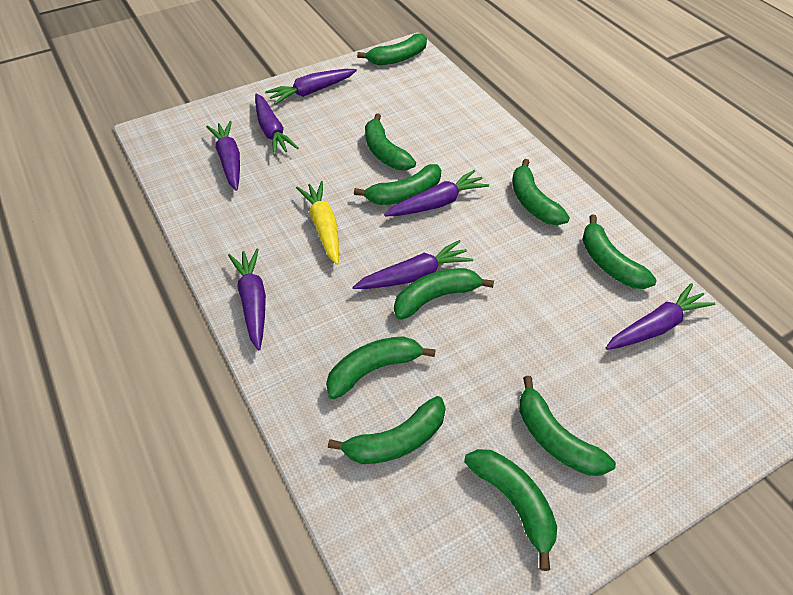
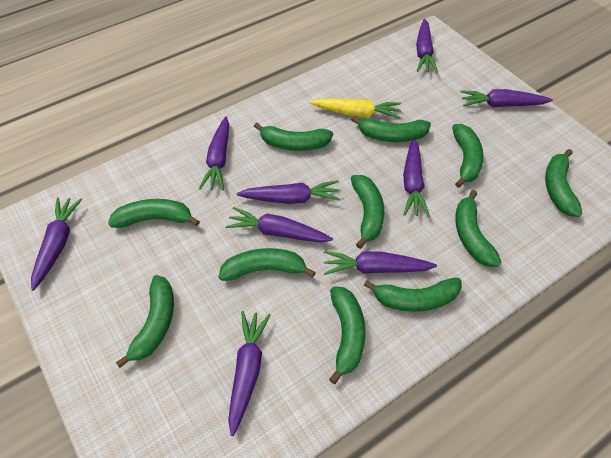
green banana: 10 -> 11
purple carrot: 7 -> 9

